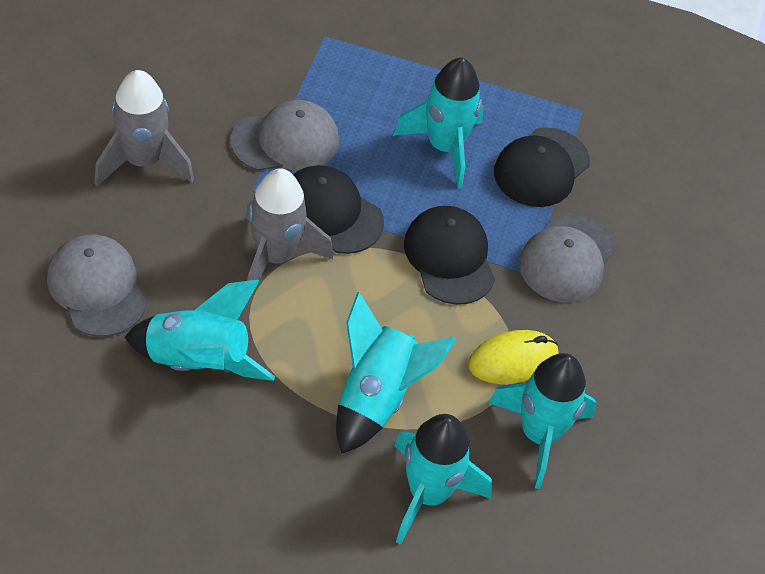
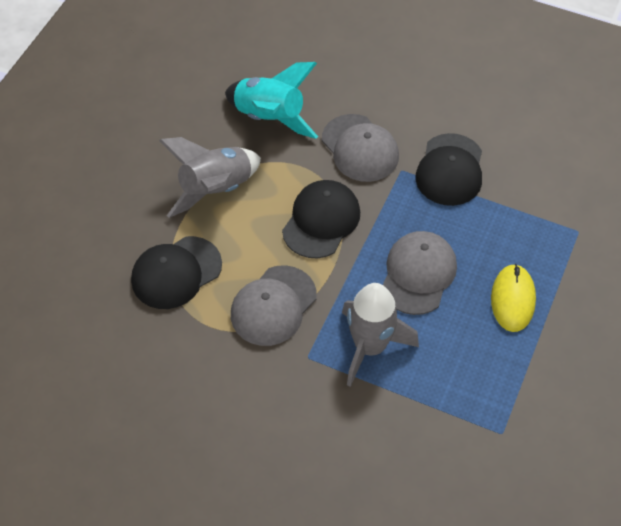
turquoise rocket: 5 -> 1

